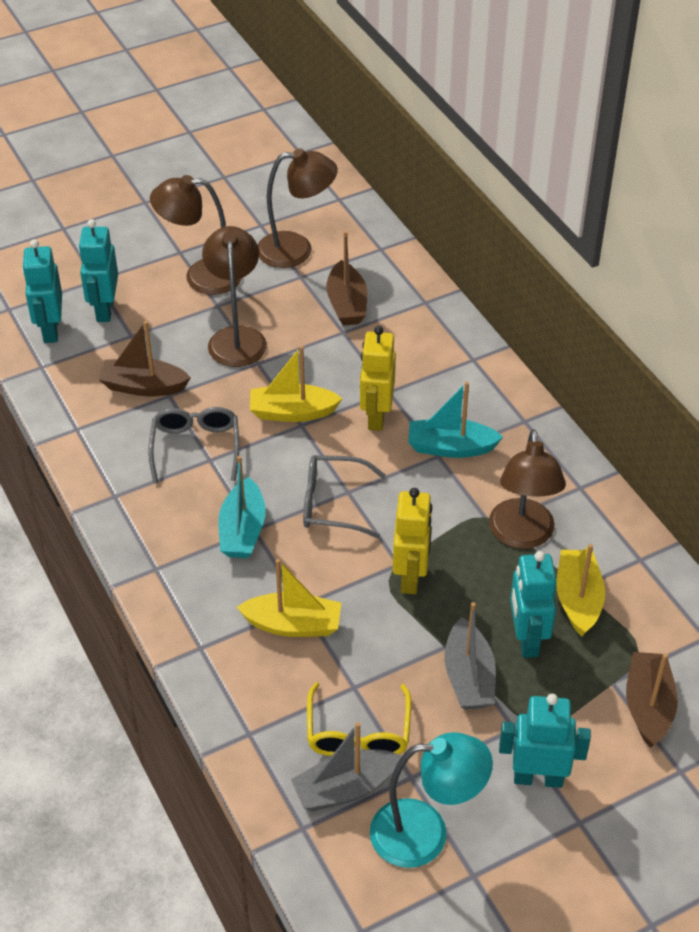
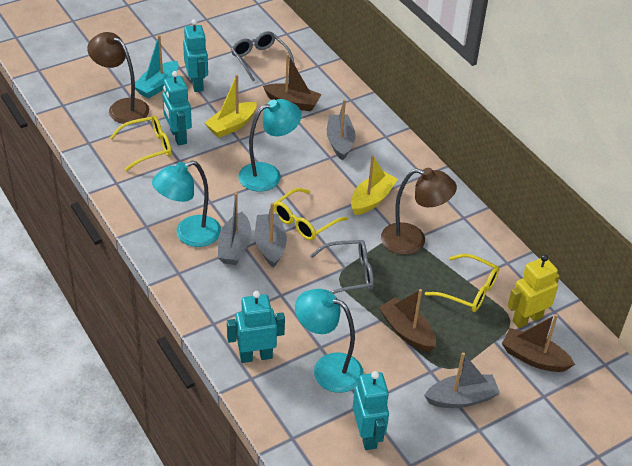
brown lamp: 4 -> 2
grey boat: 2 -> 4
turquoise boat: 2 -> 1
turquoise lamp: 1 -> 3
yellow boat: 3 -> 2
yellow glasses: 1 -> 3
yellow robot: 2 -> 1

